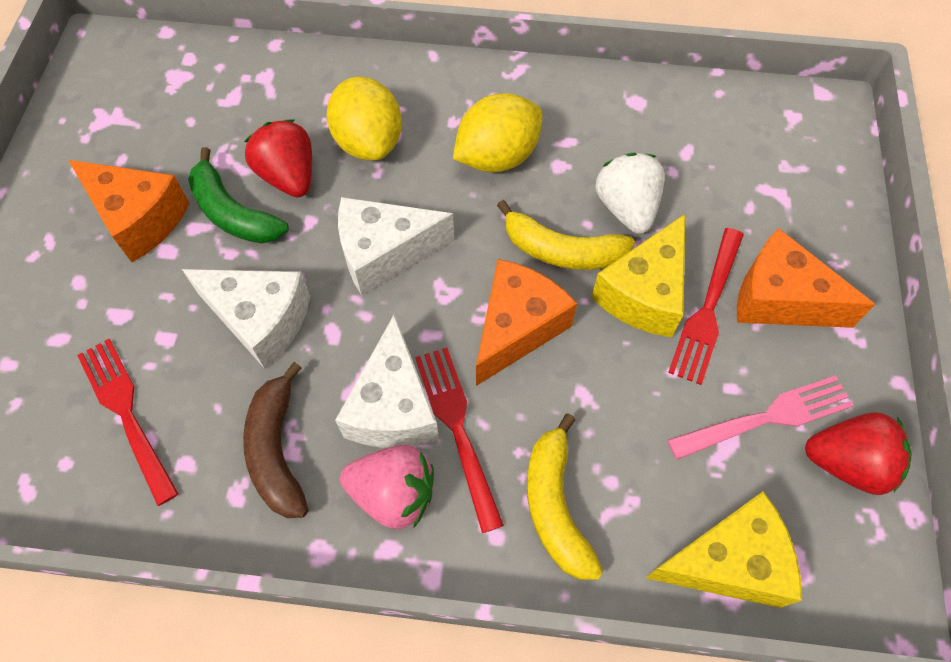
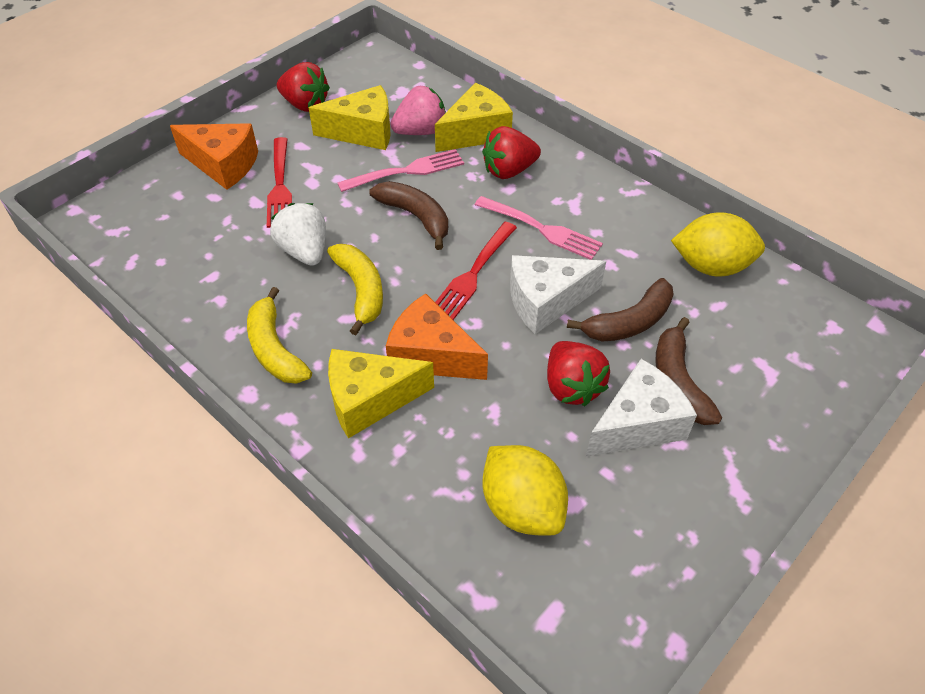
brown banana: 1 -> 3
green banana: 1 -> 0
orange cheese: 3 -> 2
pink fork: 1 -> 2
red fork: 3 -> 2
red strawberry: 2 -> 3
white cheese: 3 -> 2
yellow cheese: 2 -> 3

